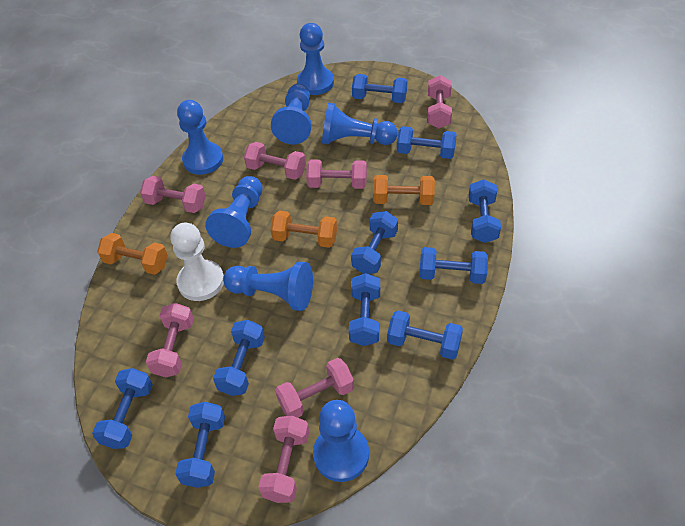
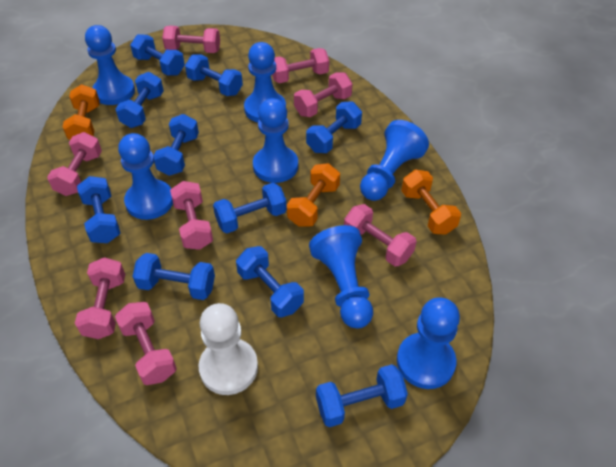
pink dumbbell: 7 -> 8

